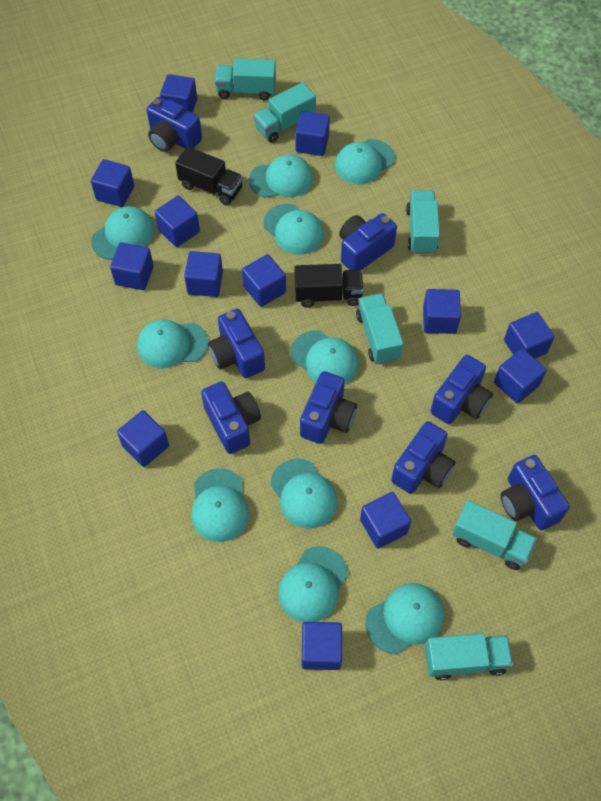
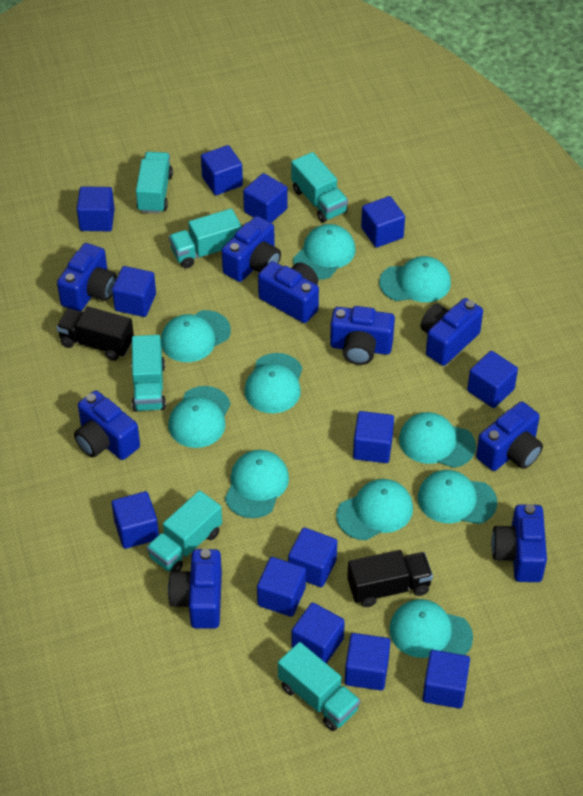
blue camera: 8 -> 9

